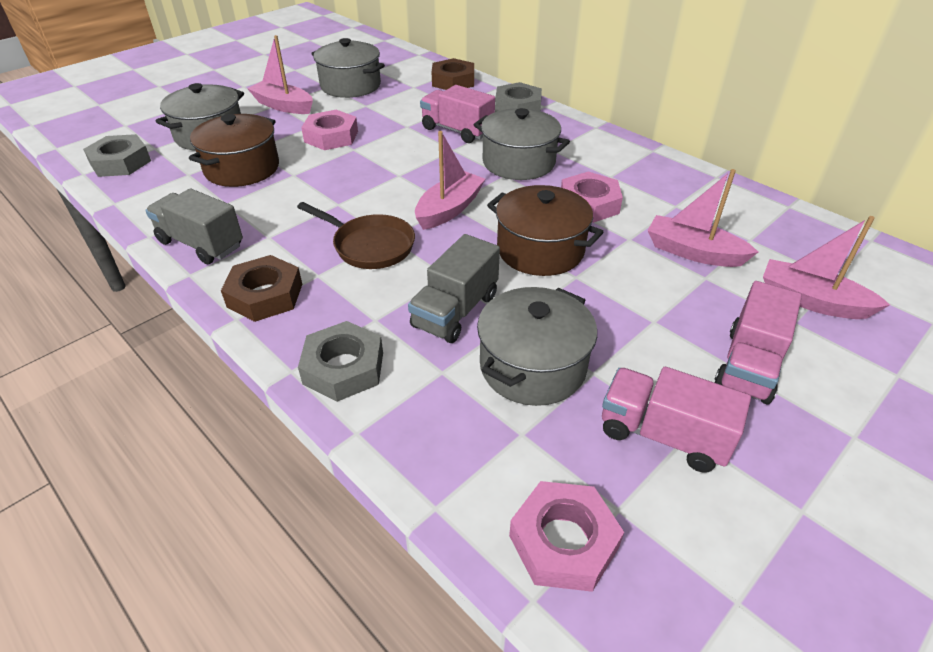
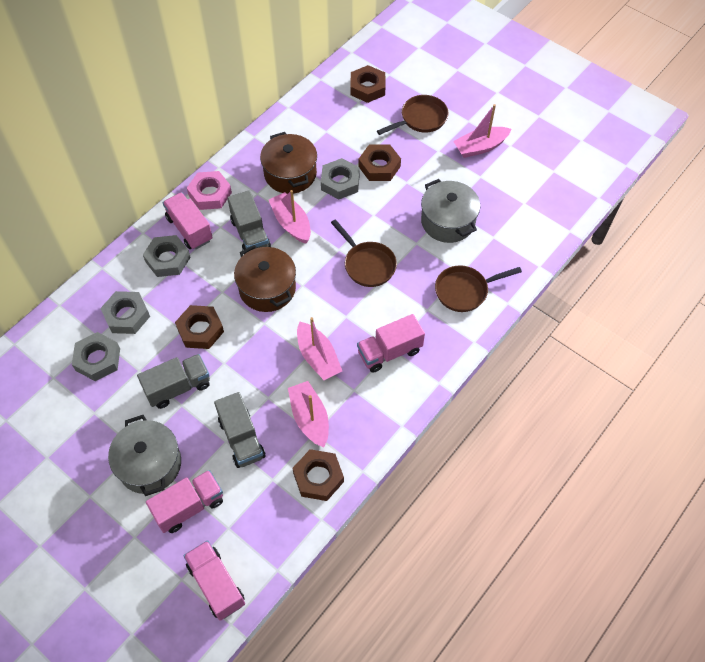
brown nut: 2 -> 4
brown pan: 1 -> 3
grey nut: 3 -> 4
grey pot: 4 -> 2
grey truck: 2 -> 3
pink nut: 3 -> 1
pink truck: 3 -> 4

